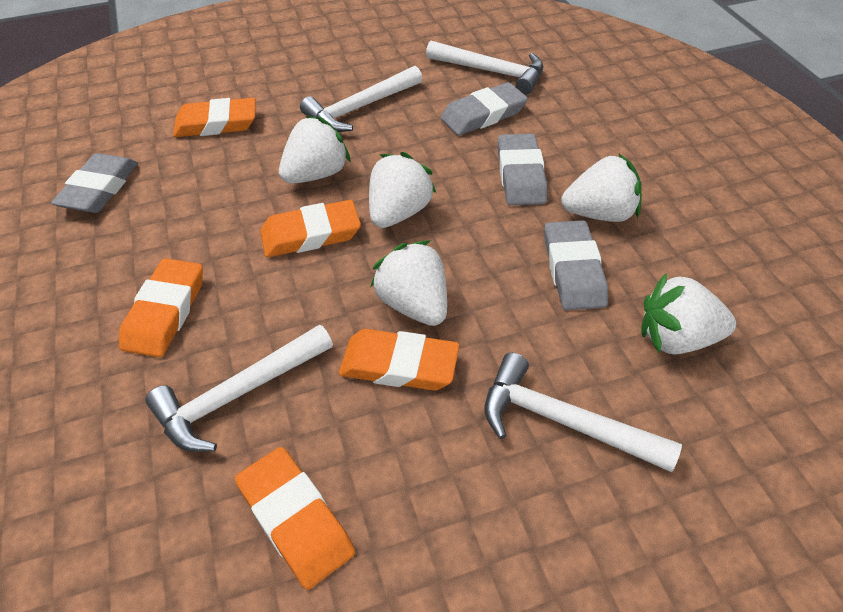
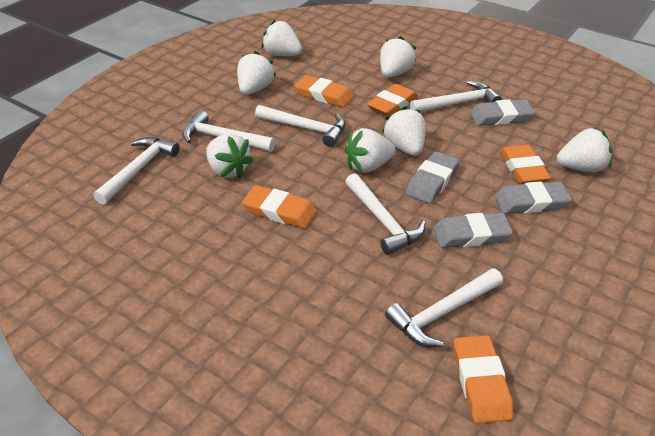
white hammer: 4 -> 6
white strawberry: 5 -> 7

